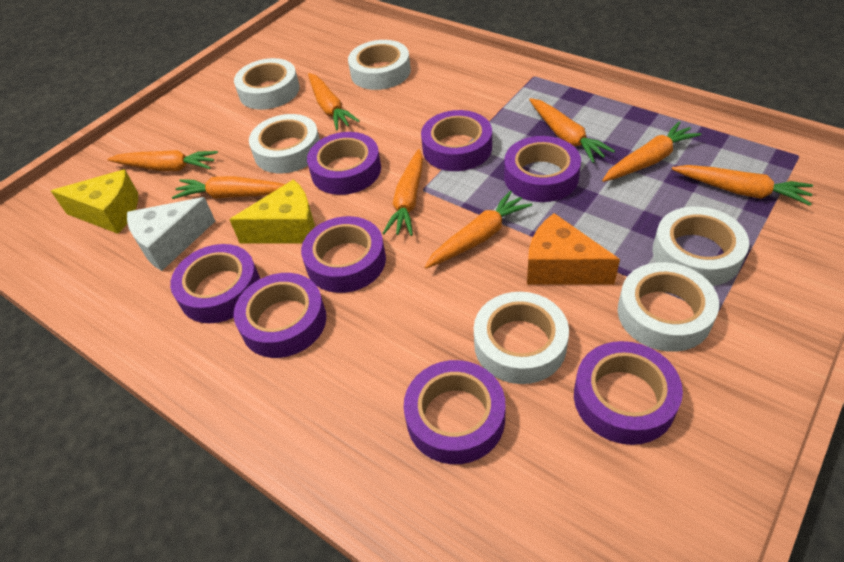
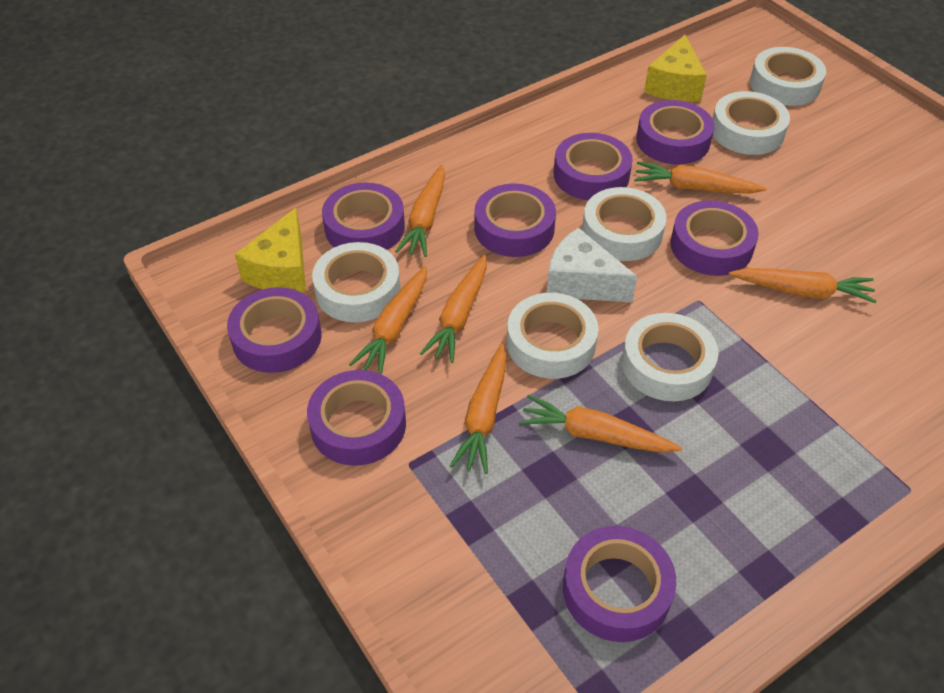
orange carrot: 8 -> 7
orange cheese: 1 -> 0

